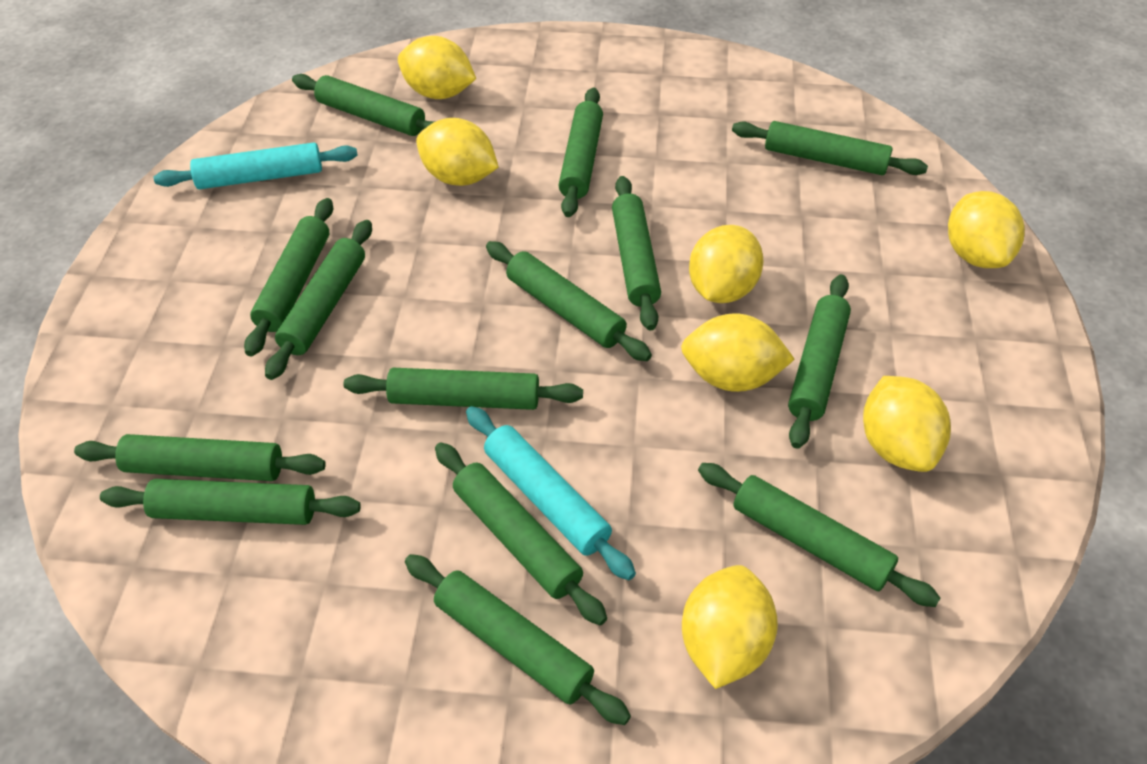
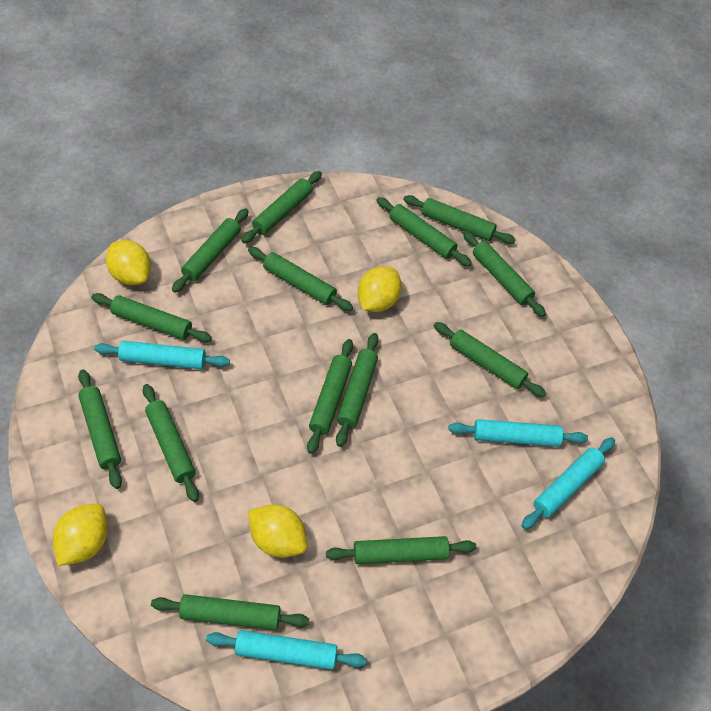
turquoise rolling pin: 2 -> 4
yellow lemon: 7 -> 4

